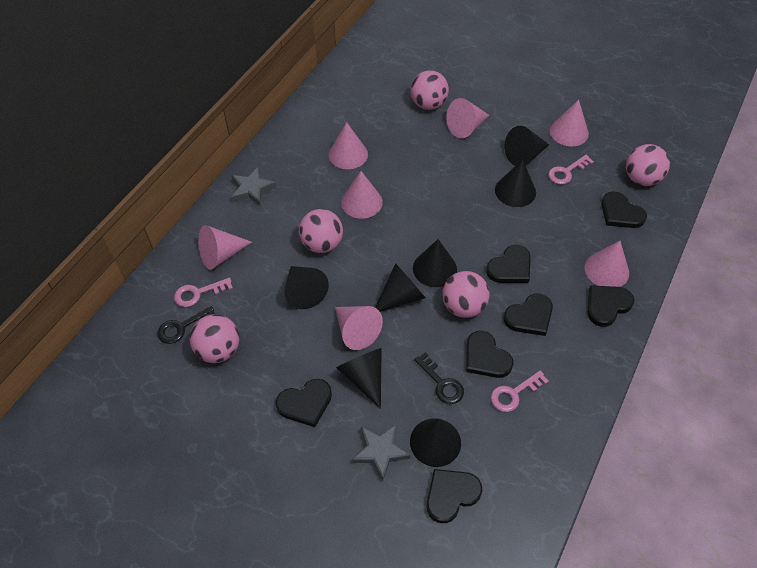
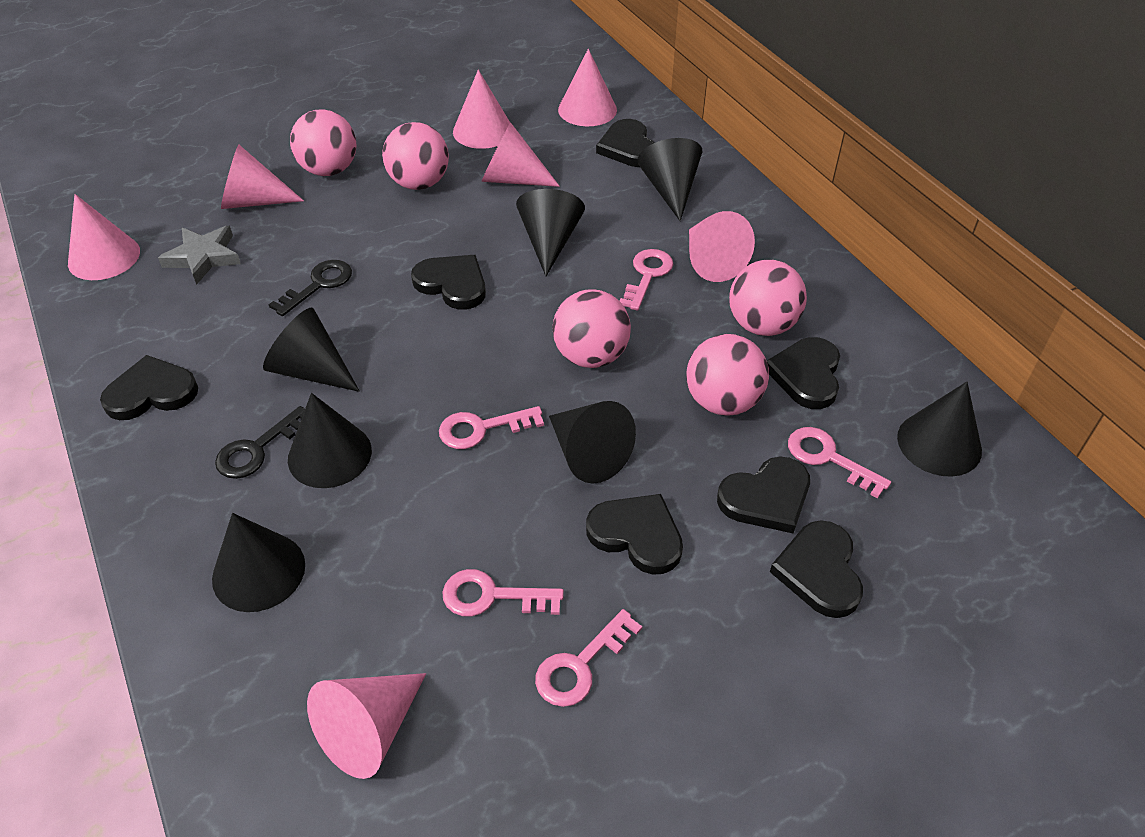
grey star: 2 -> 1
pink key: 3 -> 5

